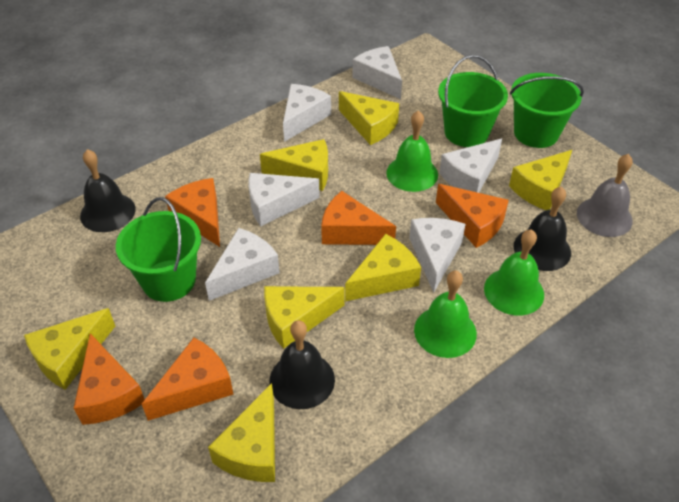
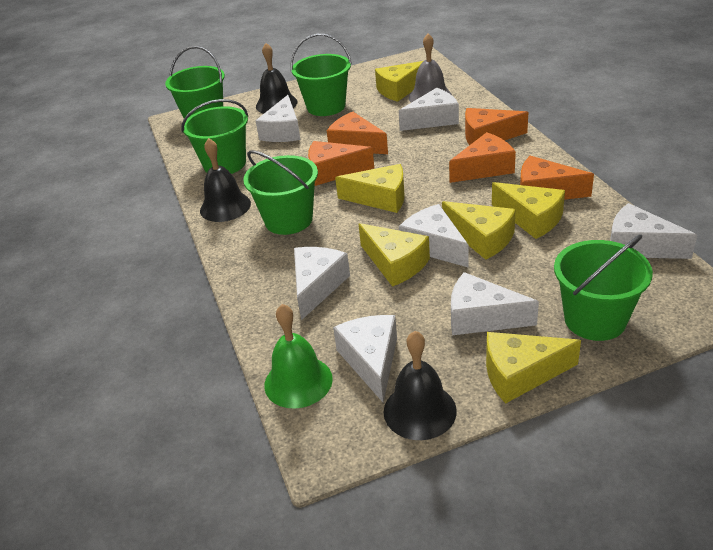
green bell: 3 -> 1
green bucket: 3 -> 5
white cheese: 6 -> 7
yellow cheese: 7 -> 6

